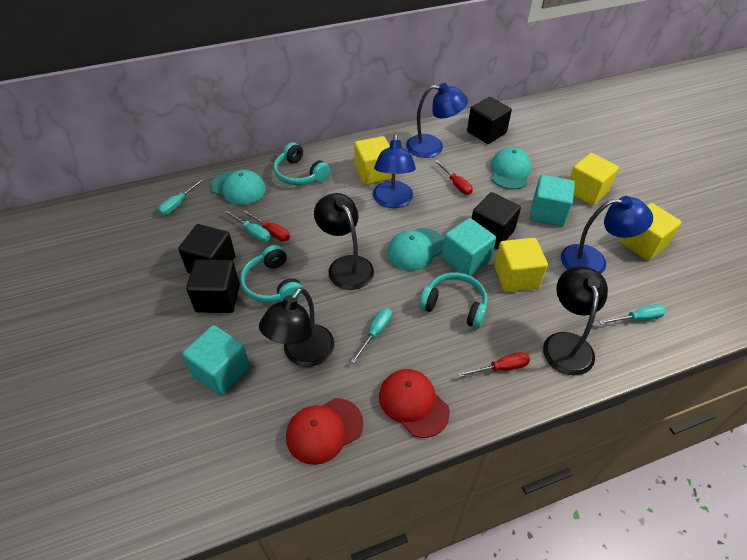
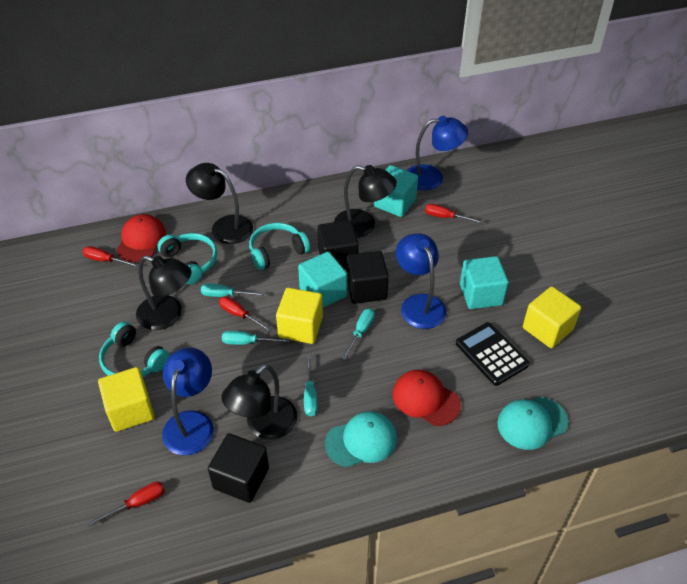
black calculator: 0 -> 1
black cube: 4 -> 3
black lamp: 3 -> 4
red screwdriver: 3 -> 4
turquoise cap: 3 -> 2
yellow cube: 4 -> 3

